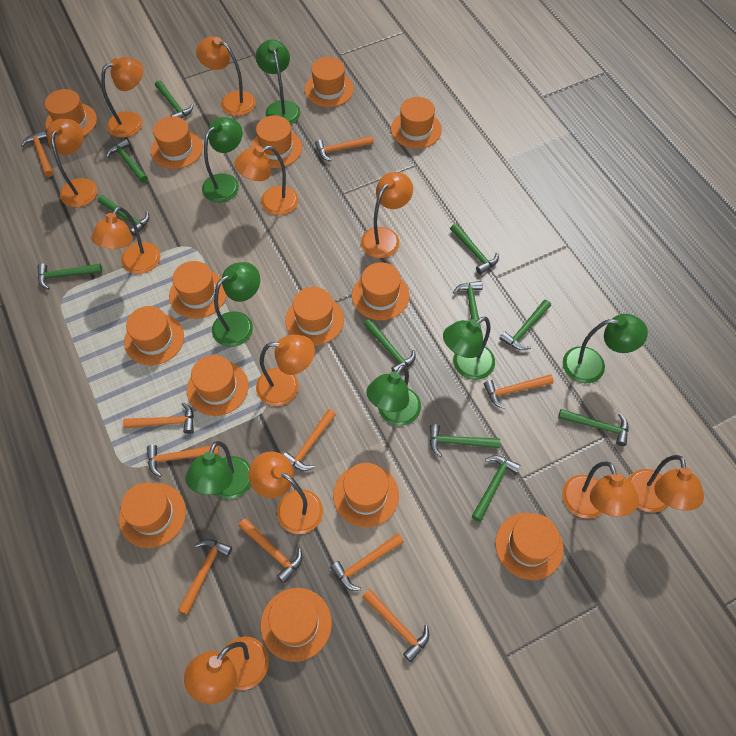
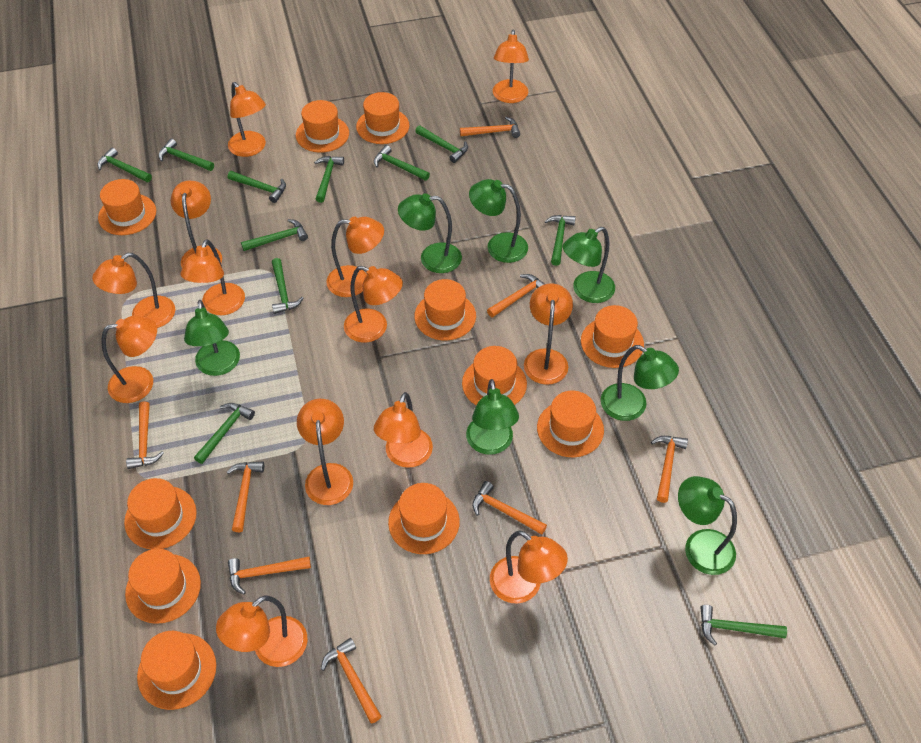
orange hammer: 10 -> 8
orange hat: 14 -> 11
orange lamp: 11 -> 13

